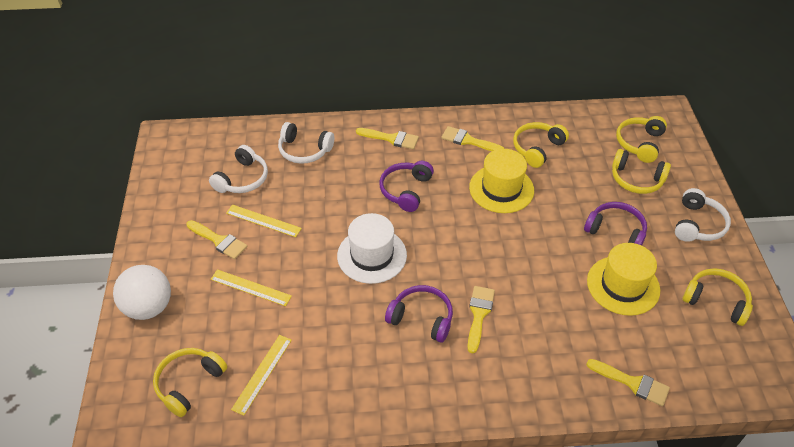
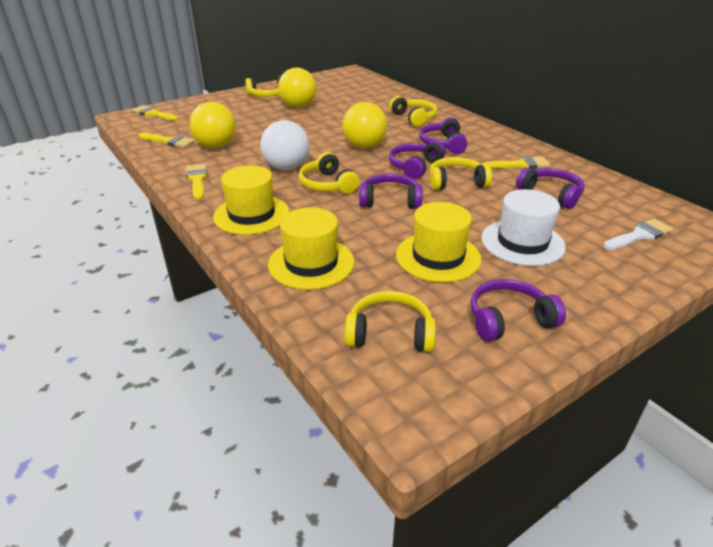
purple headphones: 3 -> 5
white brush: 0 -> 1
white headphones: 3 -> 0
yellow ball: 0 -> 3
yellow brush: 5 -> 4
yellow hat: 2 -> 3
yellow ruler: 3 -> 0

